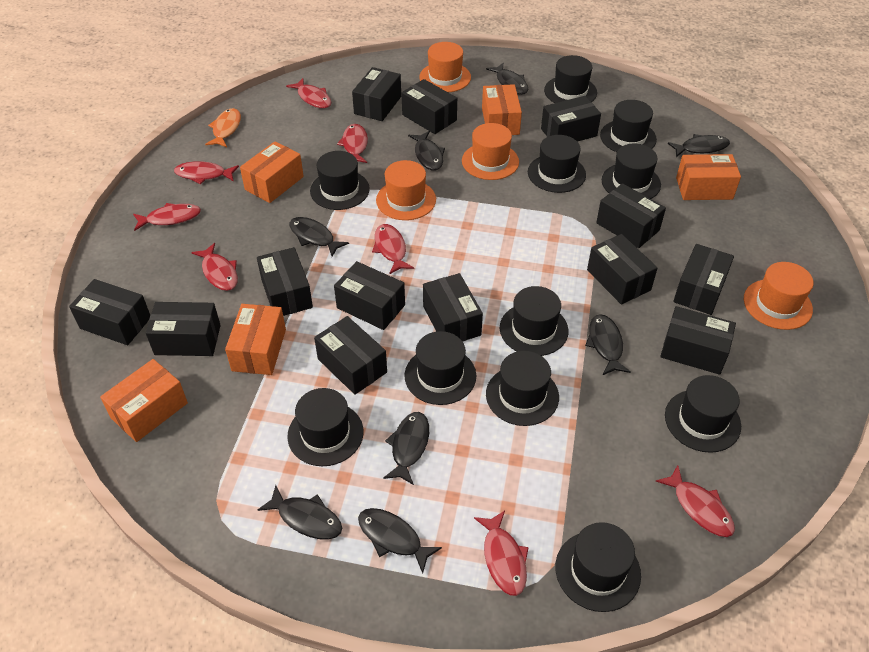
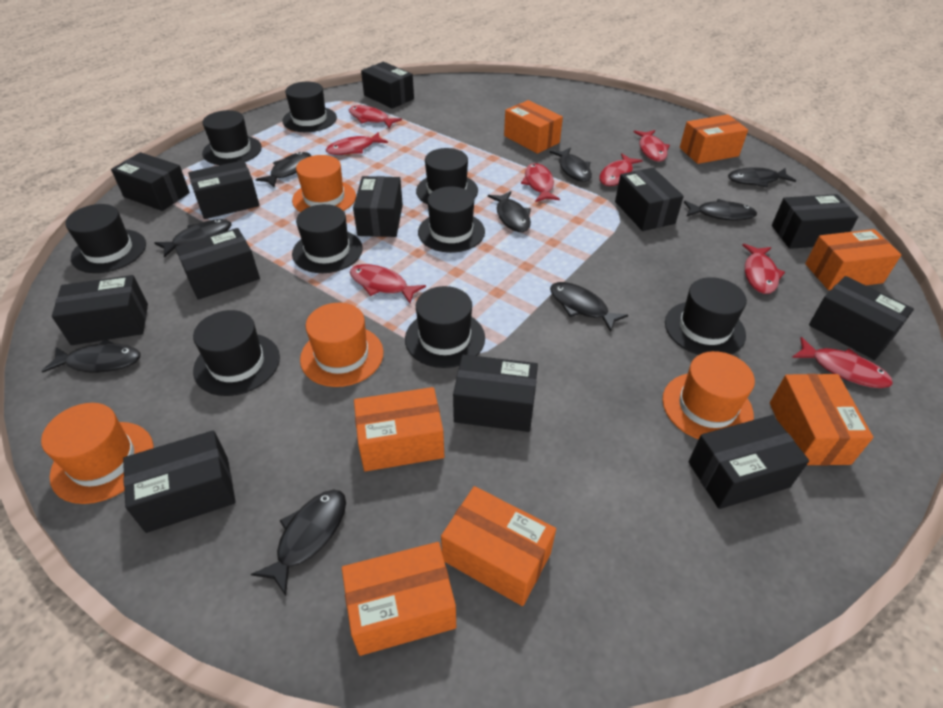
black box: 13 -> 12
black fish: 8 -> 9
black hat: 11 -> 9
orange box: 5 -> 7
orange fish: 1 -> 0

